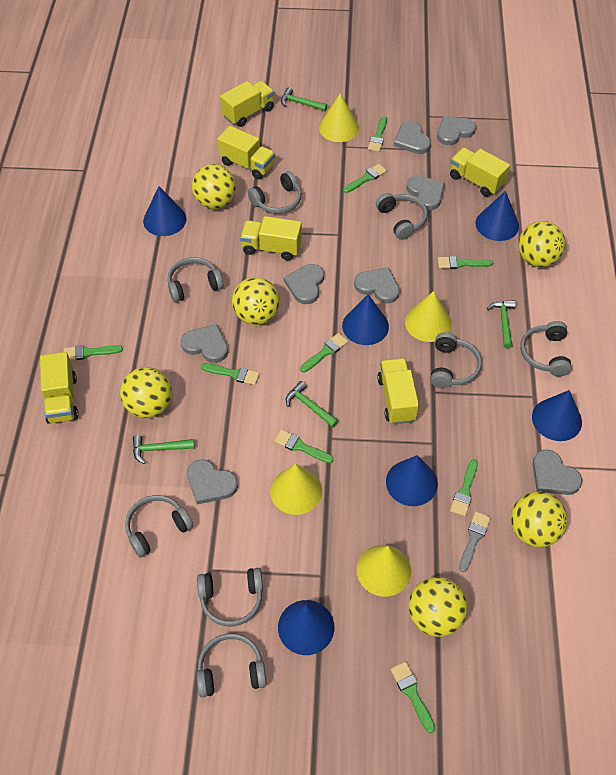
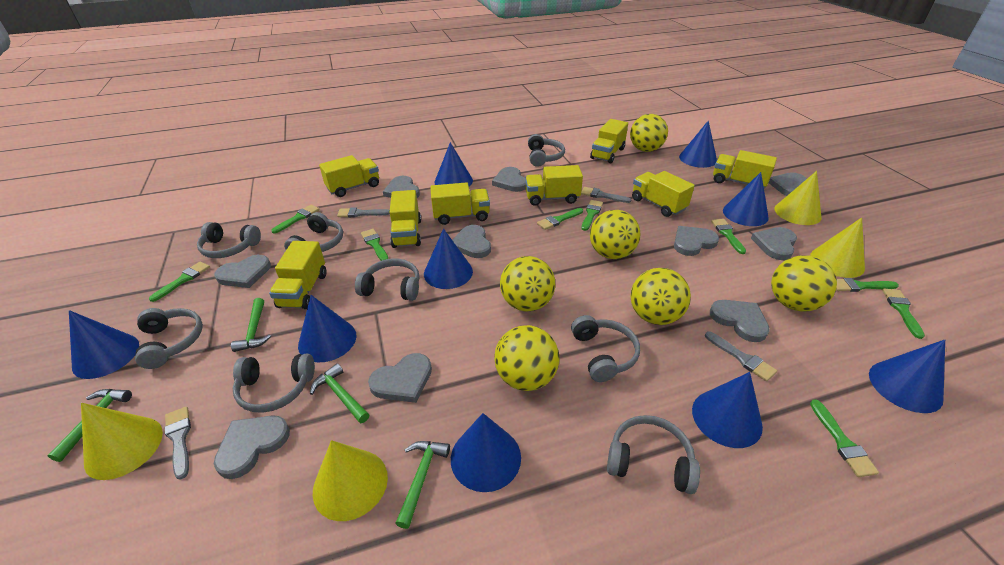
blue cone: 6 -> 9
grey brush: 1 -> 4
grey heart: 8 -> 10
yellow truck: 6 -> 8

